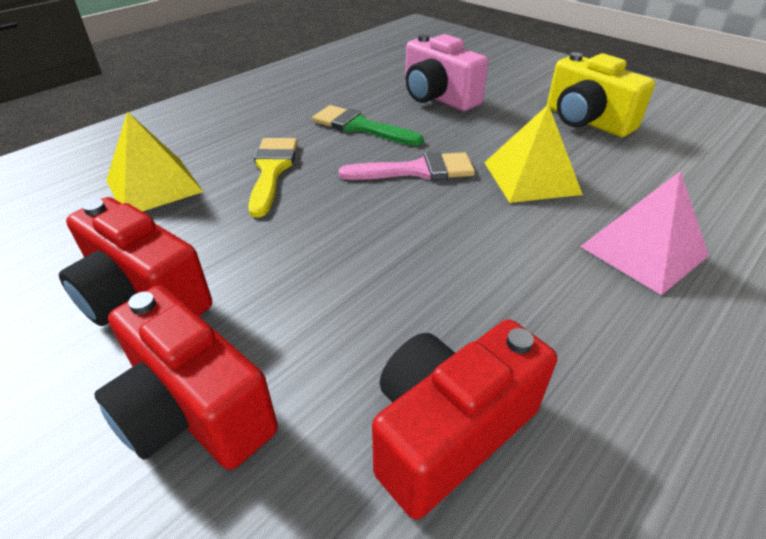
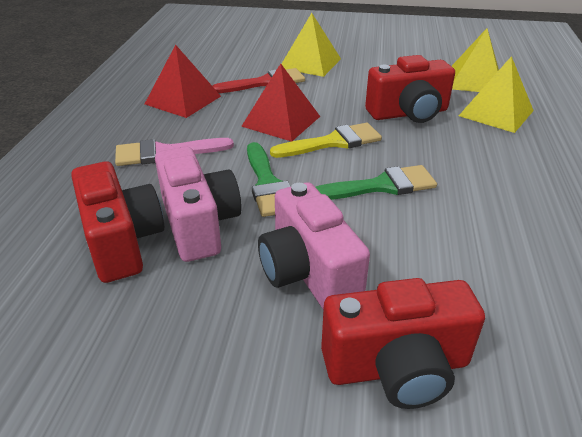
green brush: 1 -> 2
pink camera: 1 -> 2
pink pyramid: 1 -> 0
red brush: 0 -> 1
red pyramid: 0 -> 2
yellow camera: 1 -> 0
yellow pyramid: 2 -> 3

